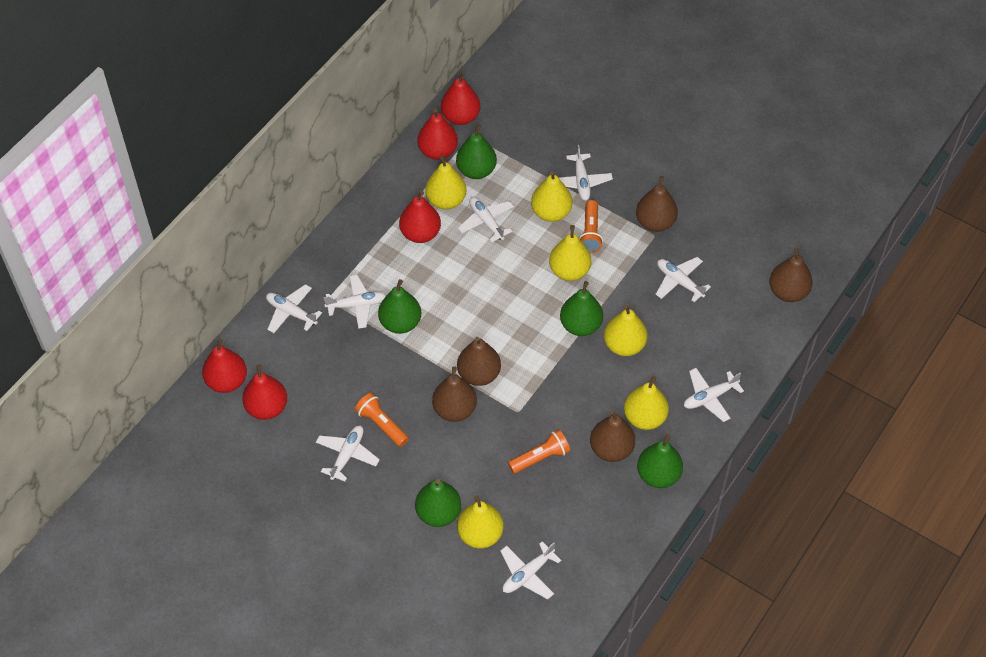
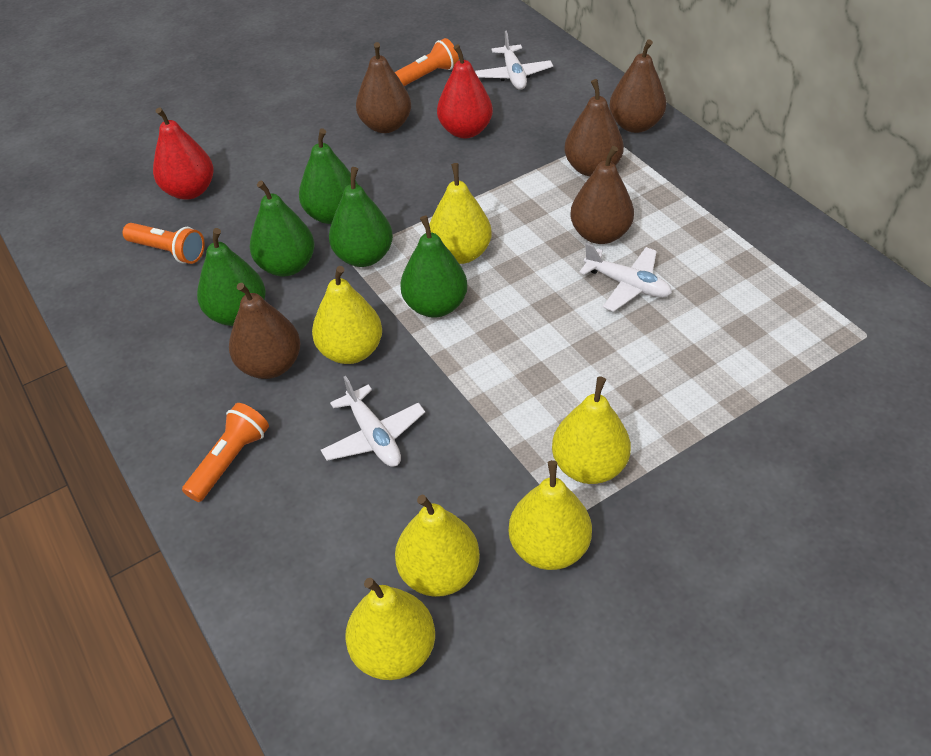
red pear: 5 -> 2
white plane: 8 -> 3

